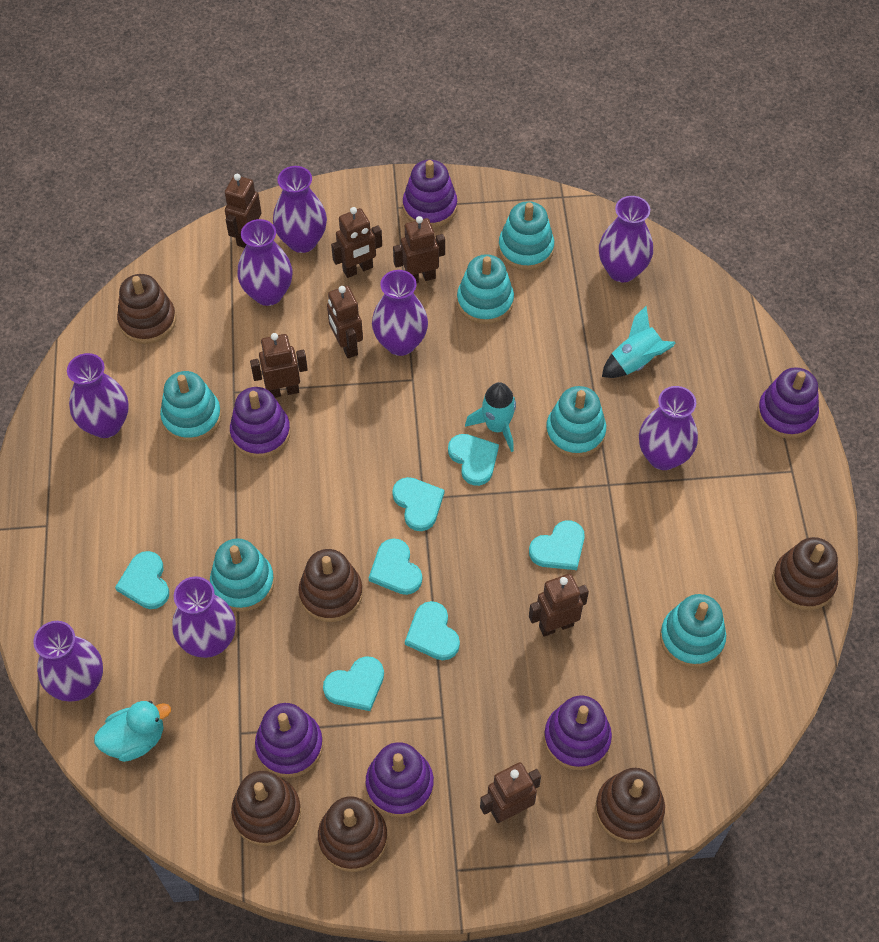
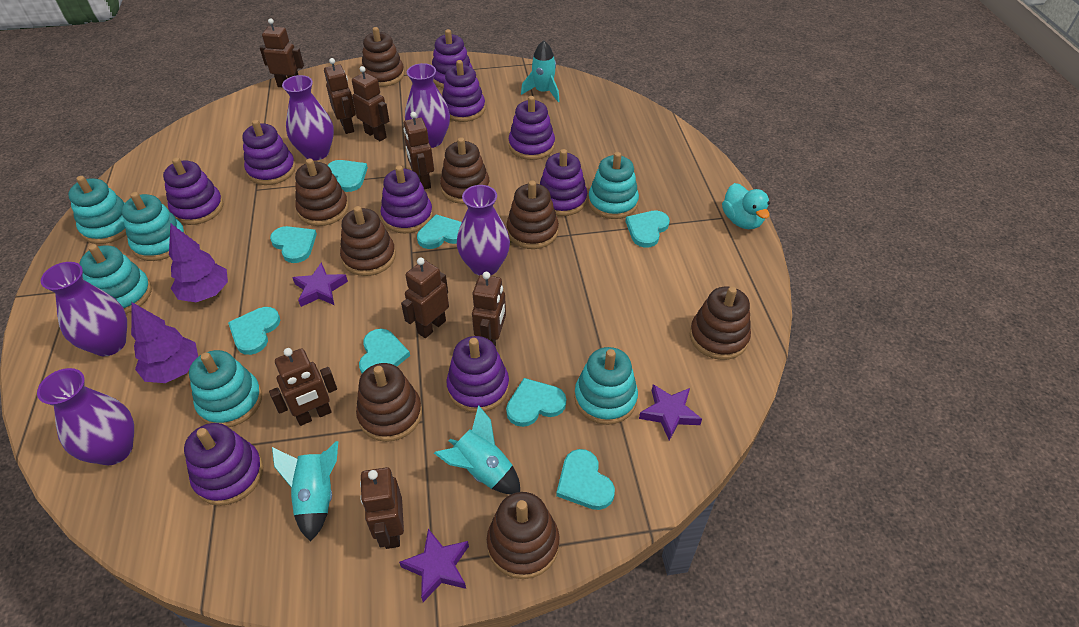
brown robot: 7 -> 8
brown stacking toy: 6 -> 8
purple stacking toy: 6 -> 9
purple star: 0 -> 3
purple tree: 0 -> 2
purple vase: 8 -> 5
turquoise heart: 7 -> 8
turquoise rocket: 2 -> 3

